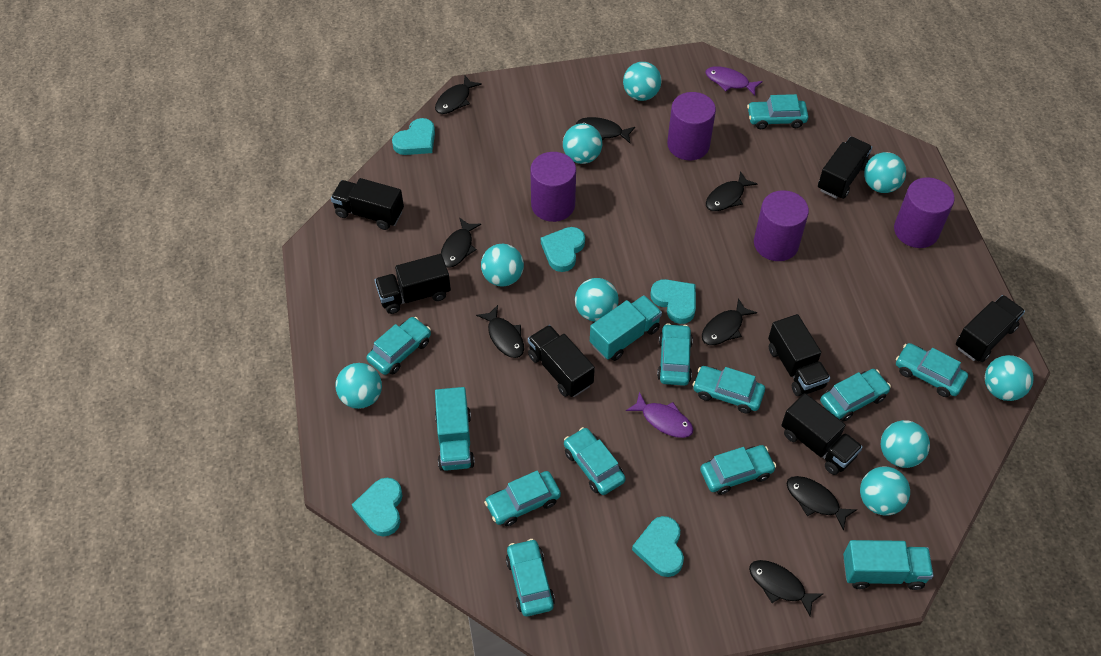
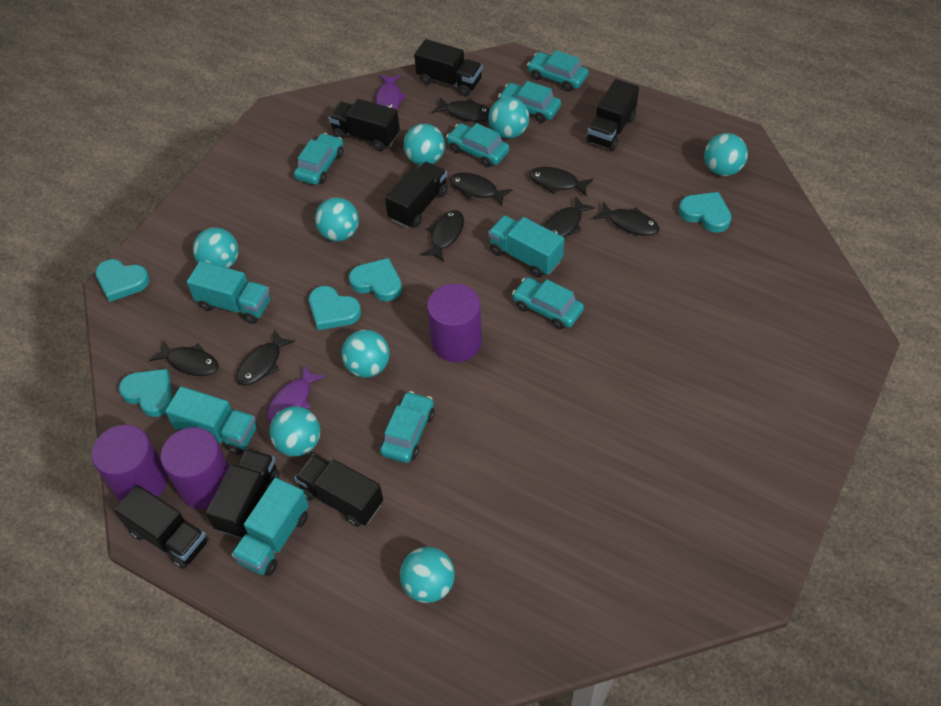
purple cylinder: 4 -> 3
turquoise ball: 9 -> 8
turquoise car: 10 -> 6
turquoise truck: 3 -> 4

